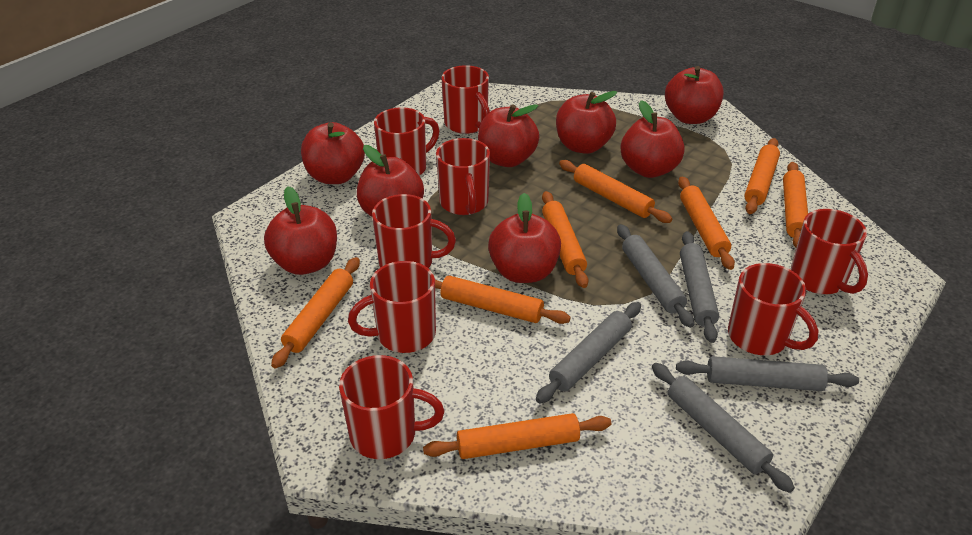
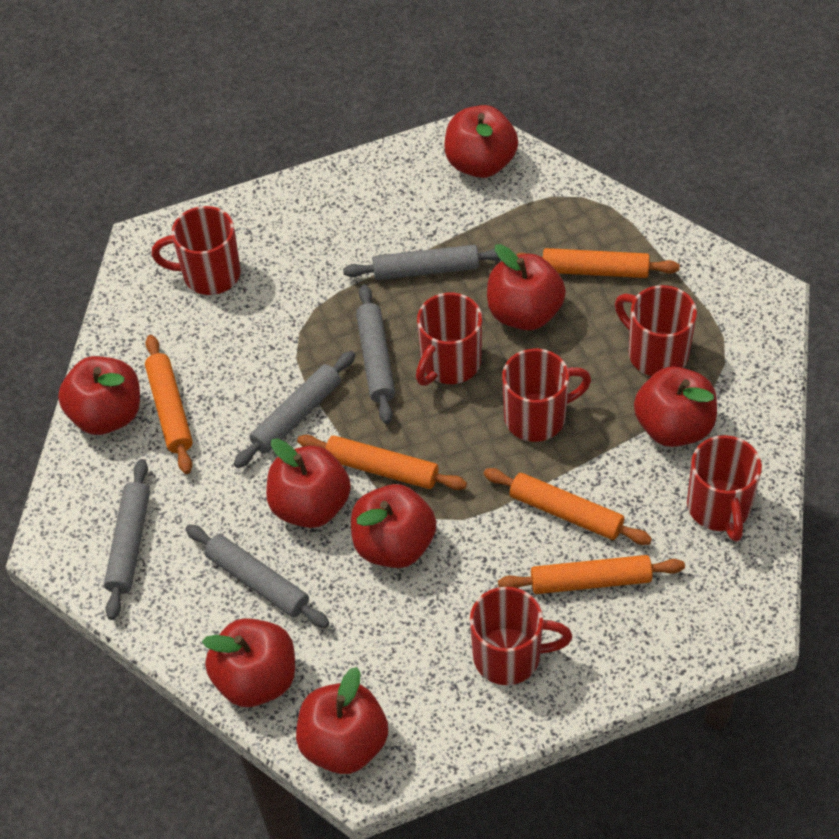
orange rolling pin: 8 -> 5
red mug: 8 -> 6

